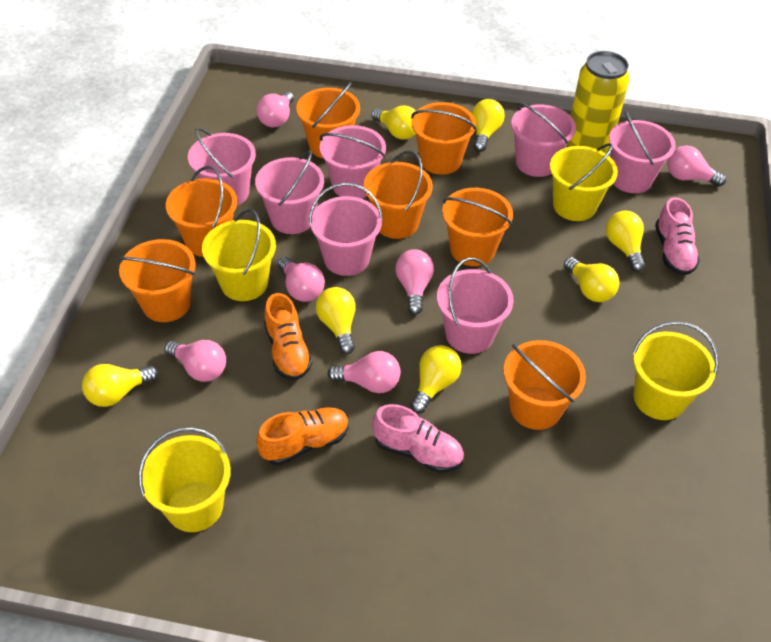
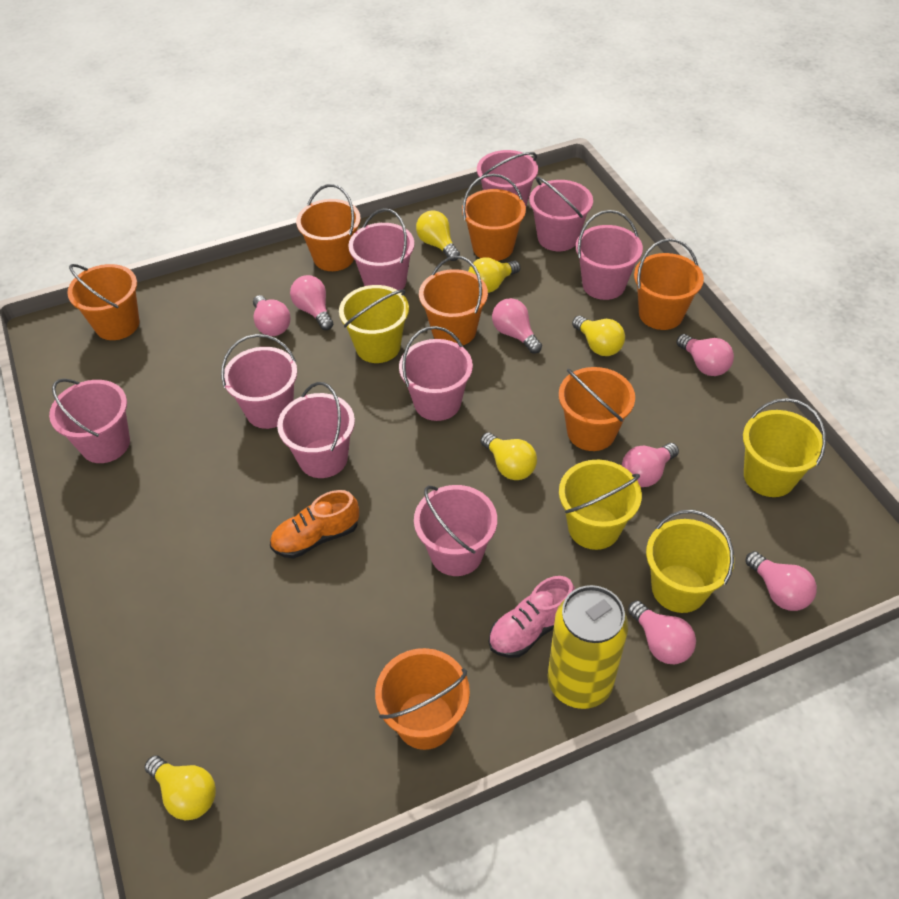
orange shoe: 2 -> 1
pink bucket: 7 -> 9
pink light bulb: 6 -> 7
pink shoe: 2 -> 1
yellow light bulb: 7 -> 5

